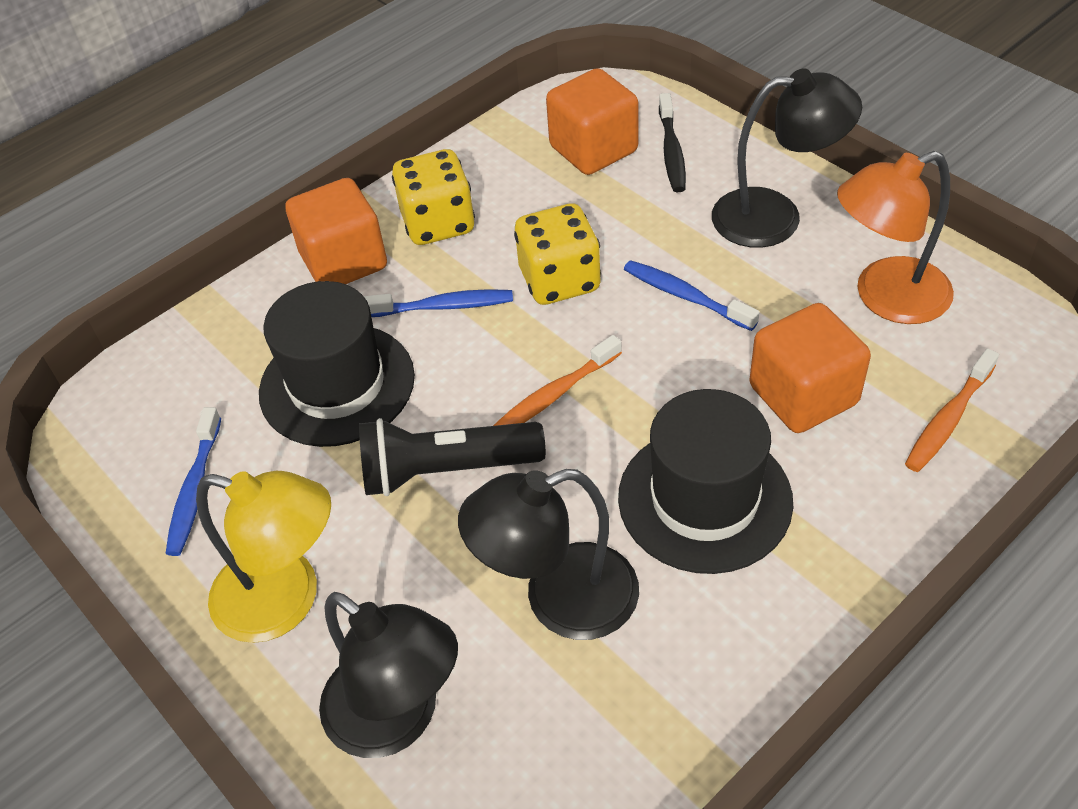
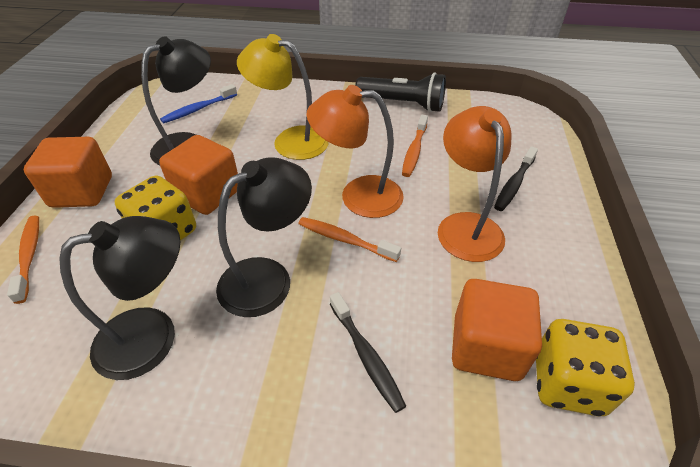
black hat: 2 -> 0
black toothbrush: 1 -> 2
blue toothbrush: 3 -> 1
orange lamp: 1 -> 2
orange toothbrush: 2 -> 3

